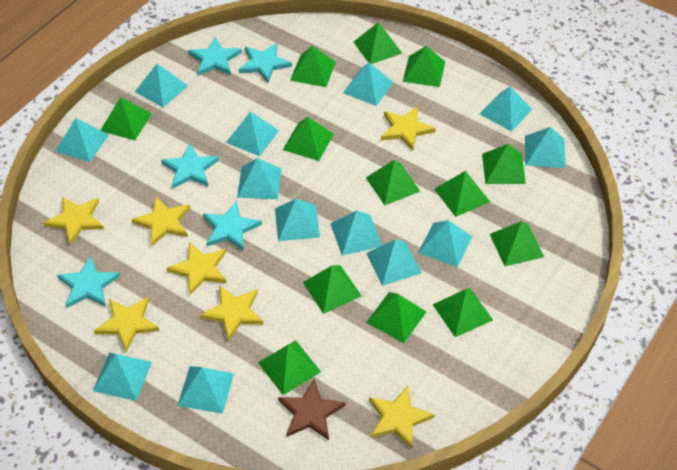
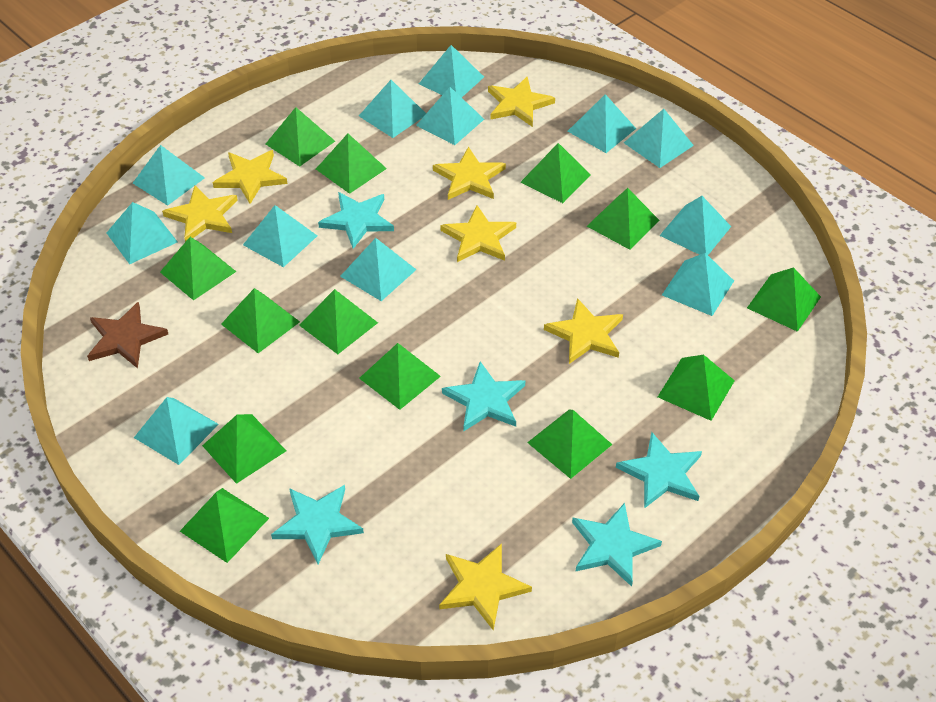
turquoise pyramid: 13 -> 12

